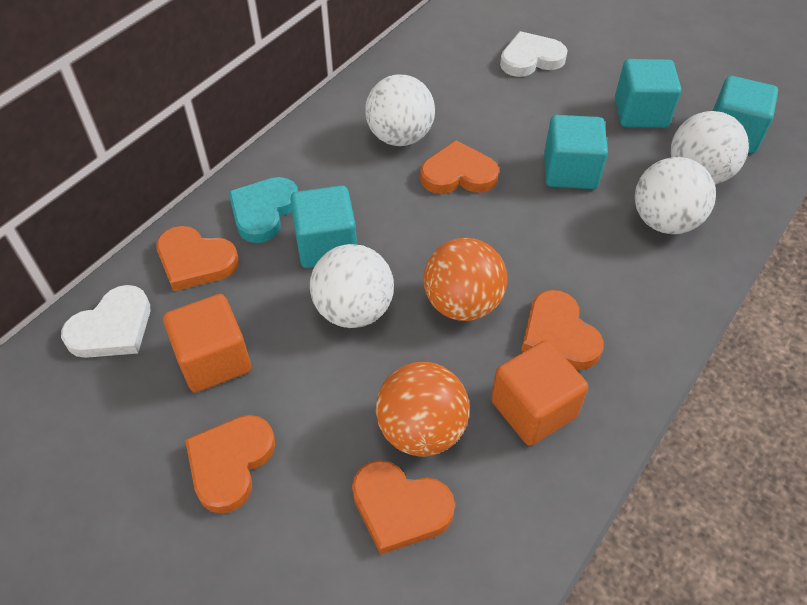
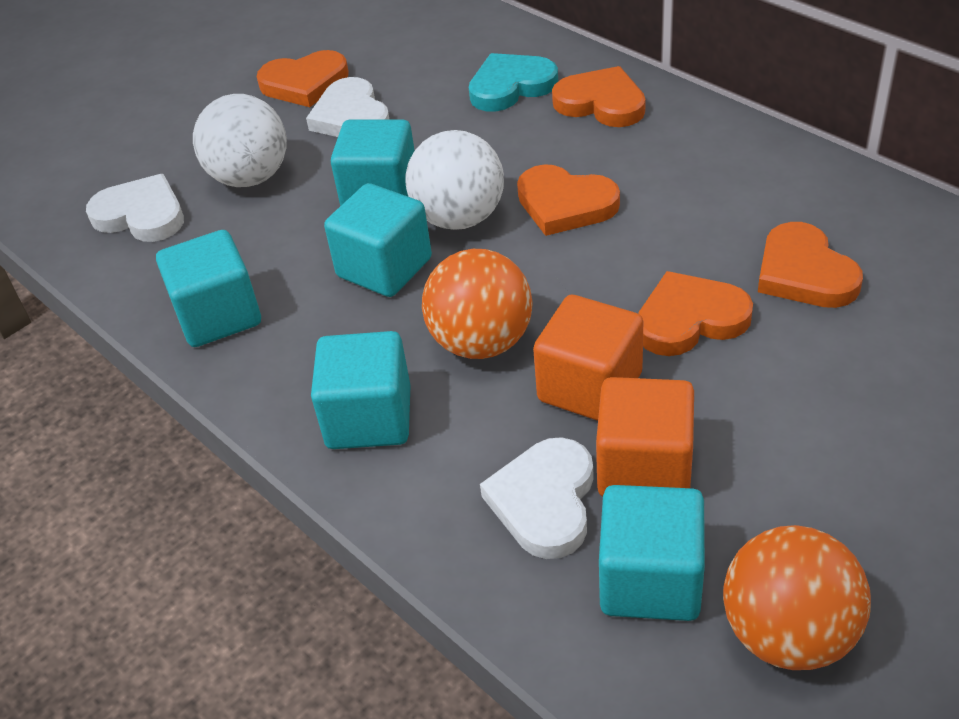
turquoise cube: 4 -> 5
white ball: 4 -> 2
white heart: 2 -> 3

